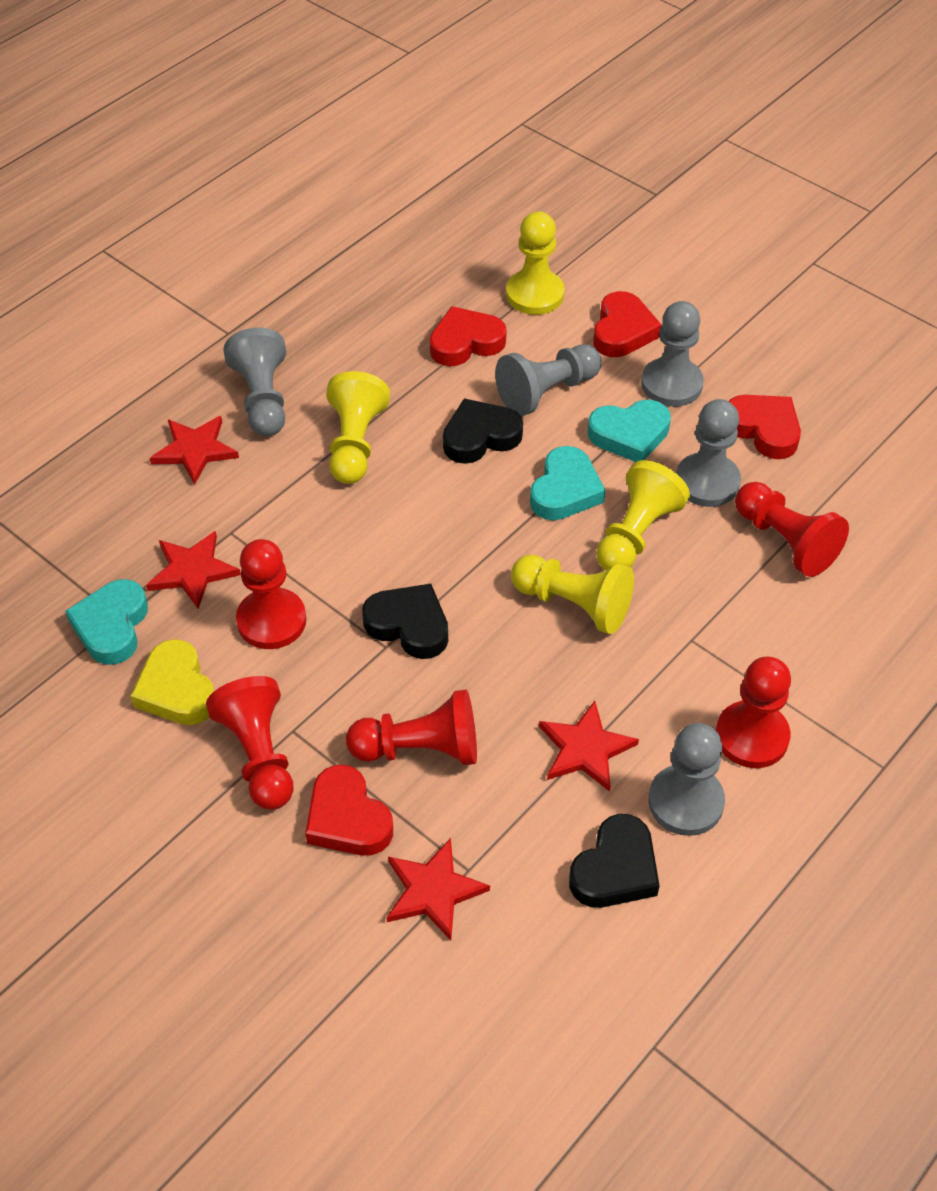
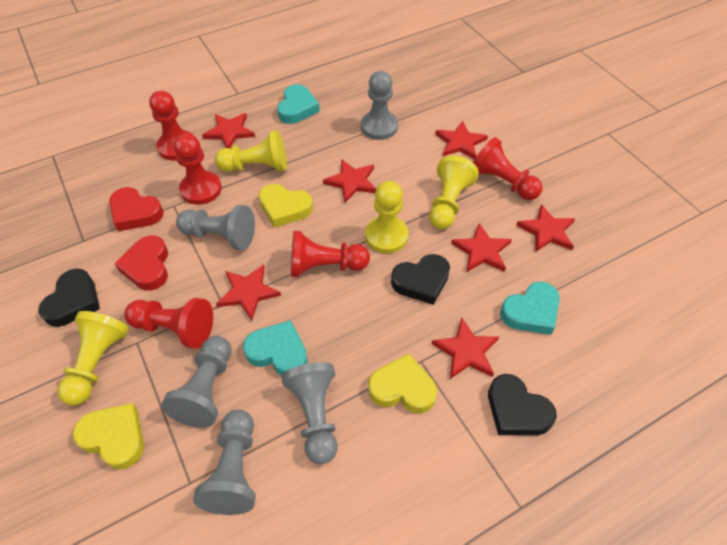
red heart: 4 -> 2
red star: 4 -> 7
yellow heart: 1 -> 3

